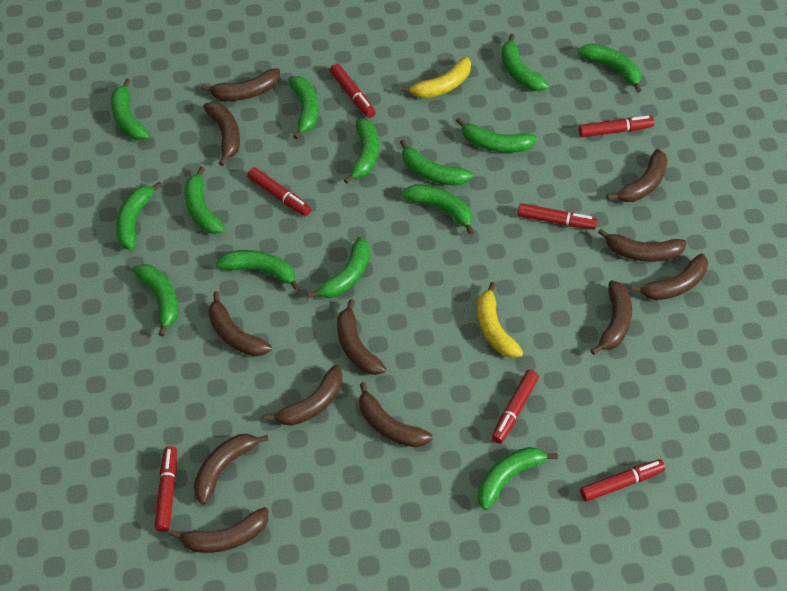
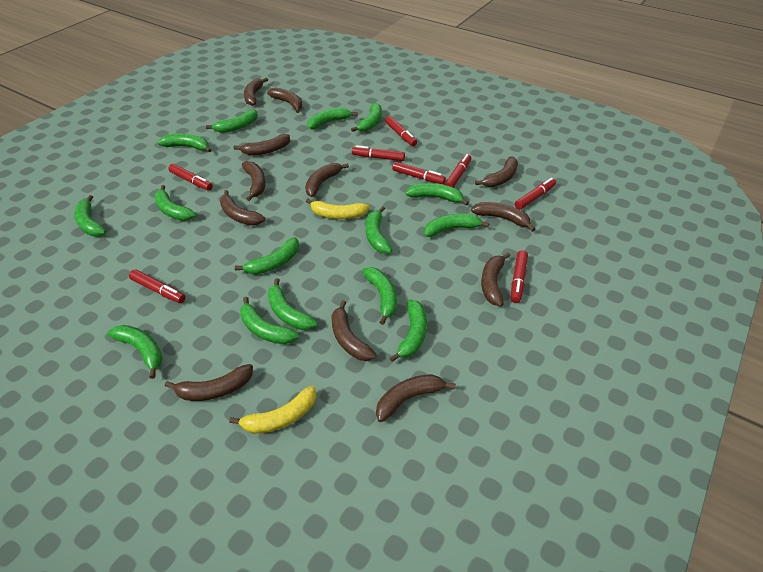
green banana: 14 -> 15
red marker: 7 -> 8

